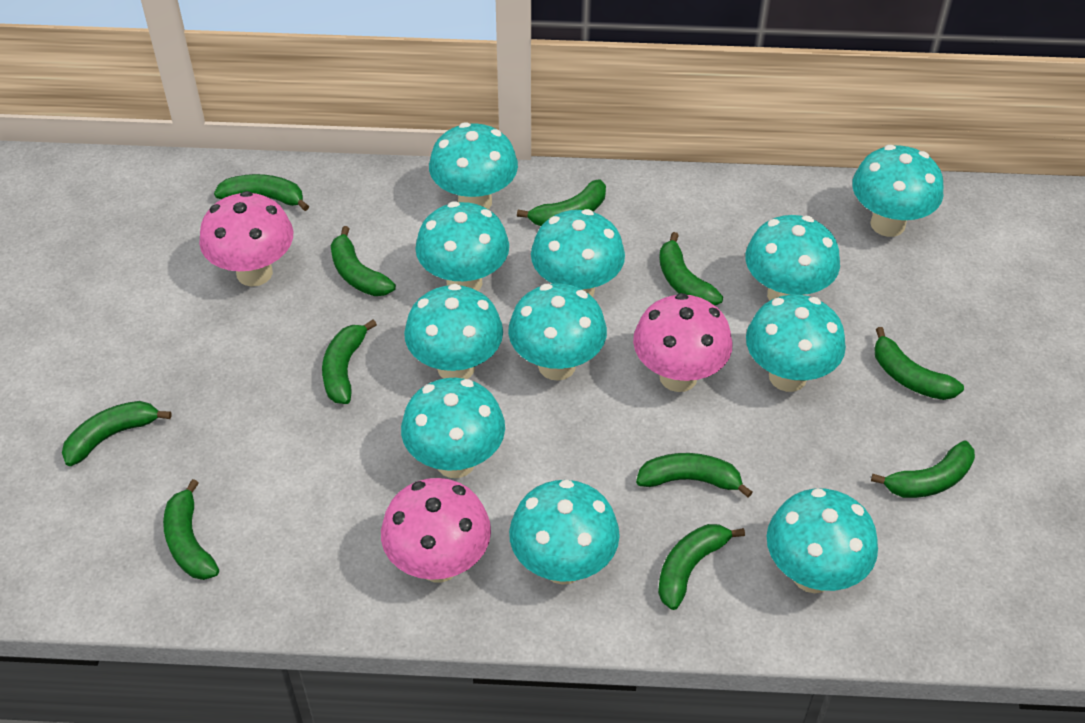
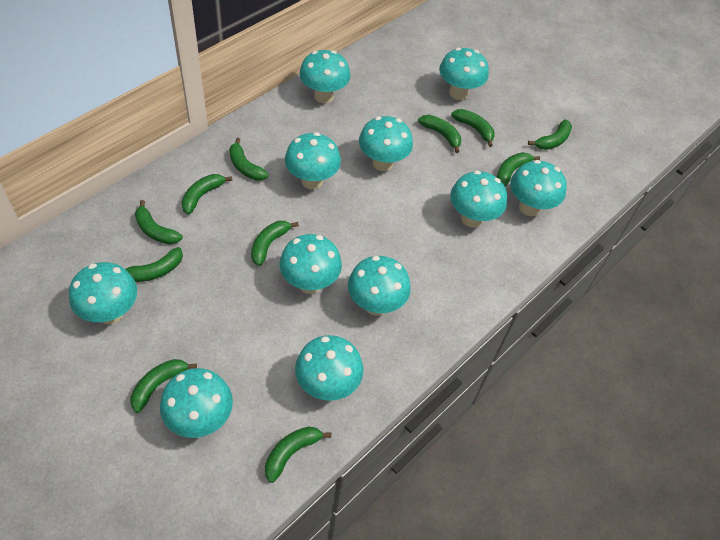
pink mushroom: 3 -> 0

